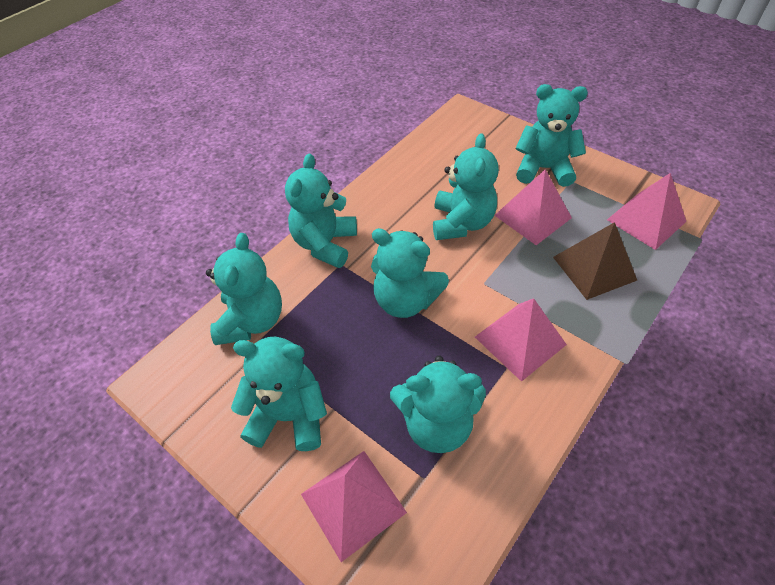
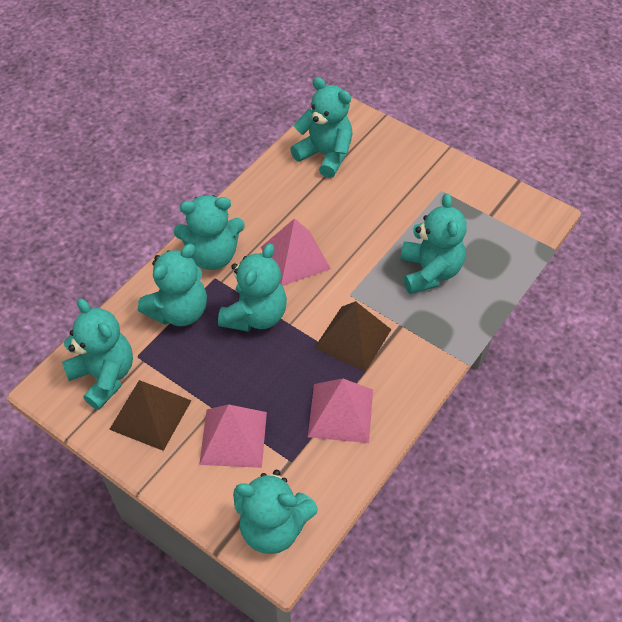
brown pyramid: 1 -> 2
pink pyramid: 4 -> 3

